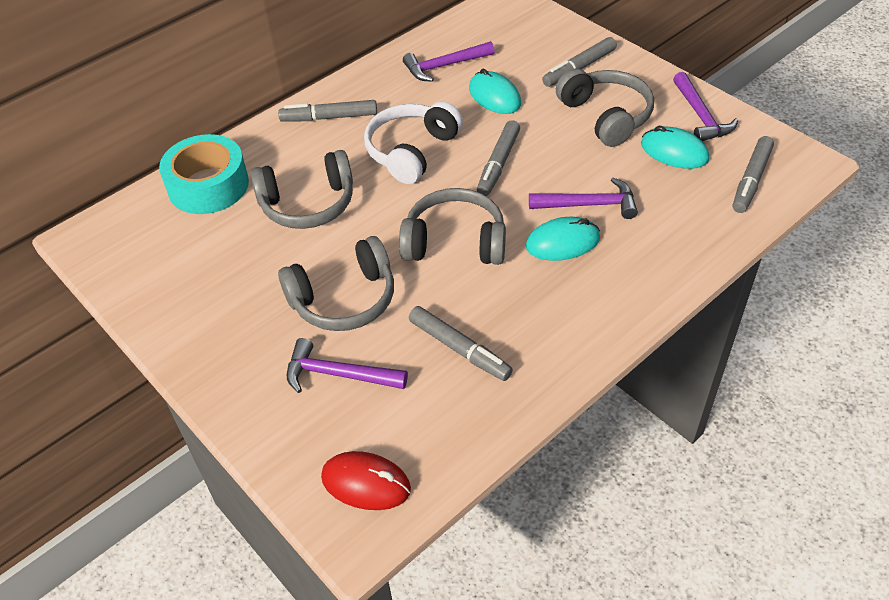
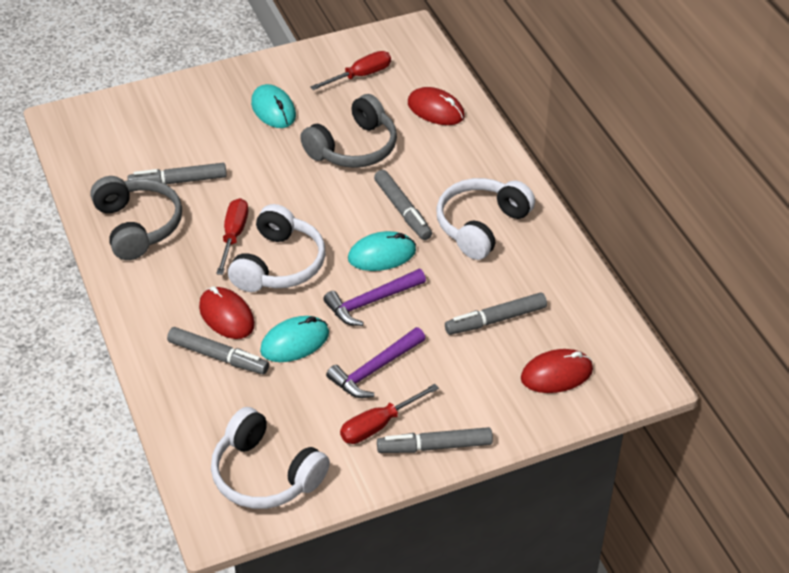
grey headphones: 4 -> 2
purple hammer: 4 -> 2
red mouse: 1 -> 3
red screwdriver: 0 -> 3
turquoise tape: 1 -> 0
white headphones: 1 -> 3

